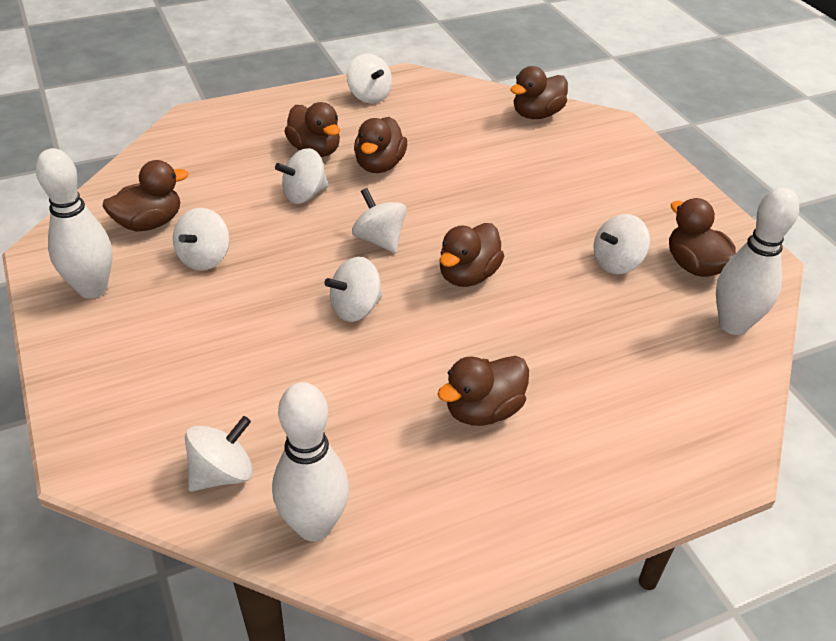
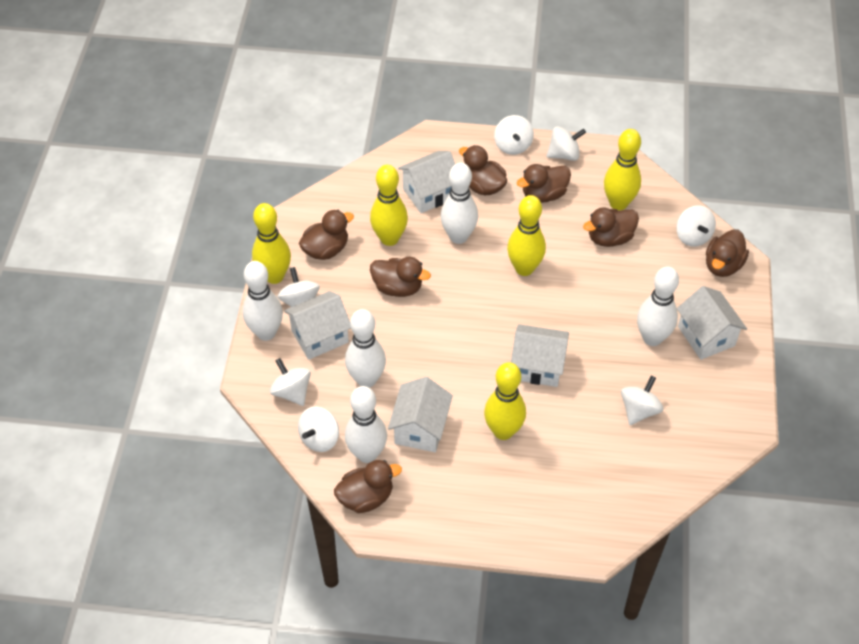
white bowling pin: 3 -> 5
white house: 0 -> 5
yellow bowling pin: 0 -> 5

